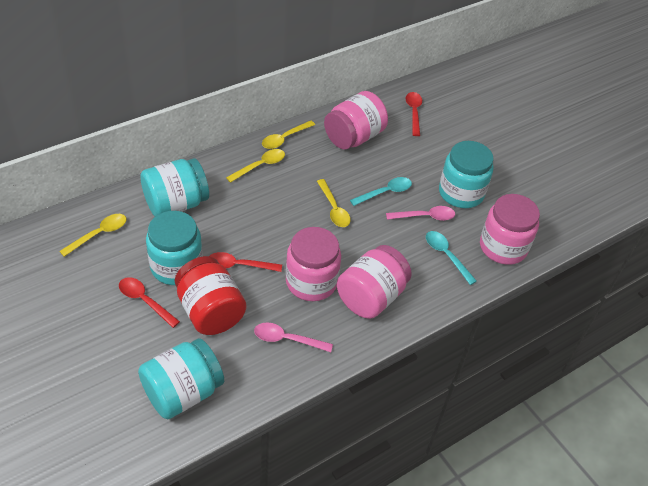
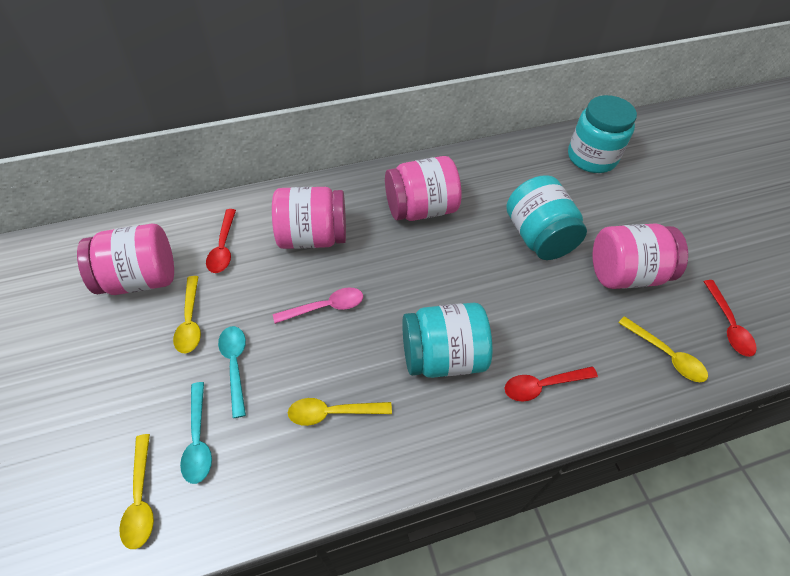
pink spoon: 2 -> 1
red jar: 1 -> 0
turquoise jar: 4 -> 3

